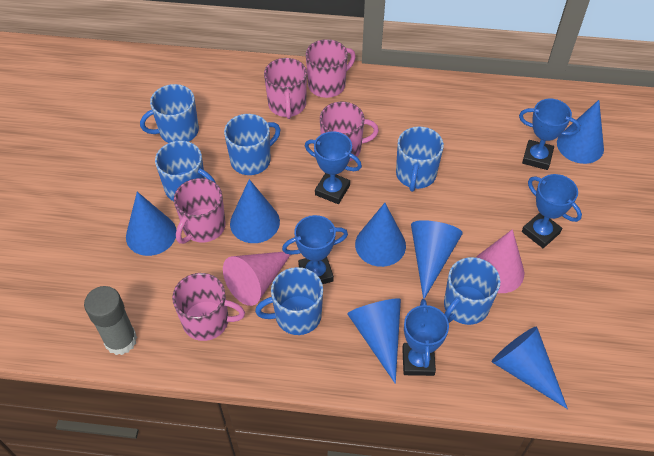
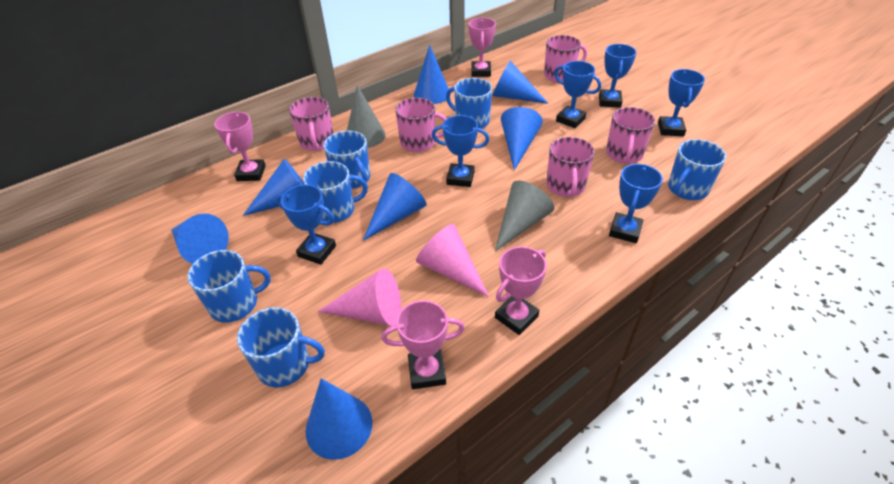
blue trophy: 5 -> 6
grey cone: 0 -> 2
grey glue stick: 1 -> 0
pink trophy: 0 -> 4

